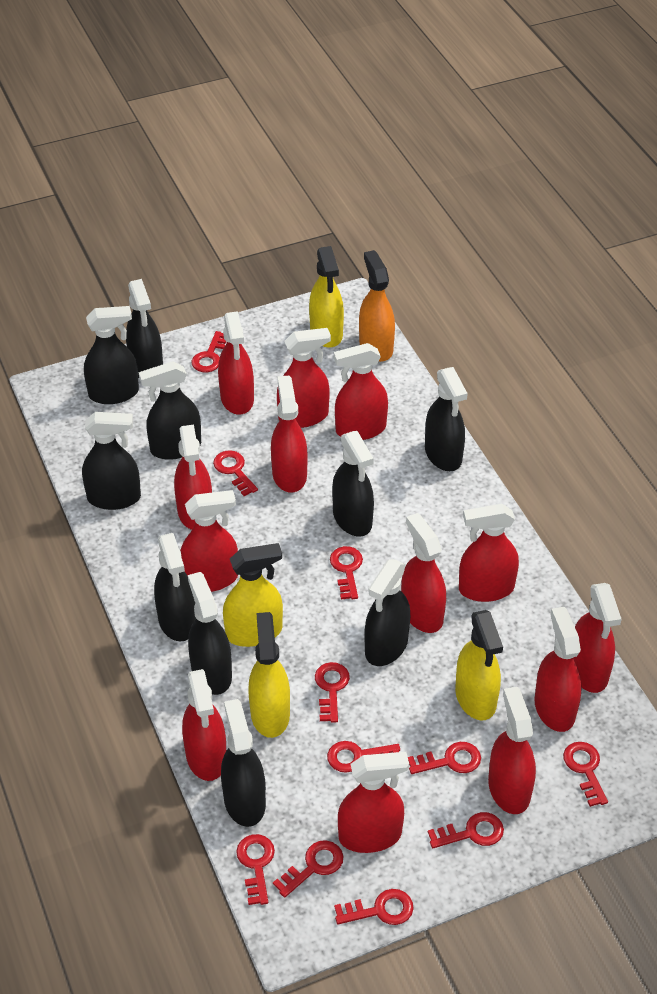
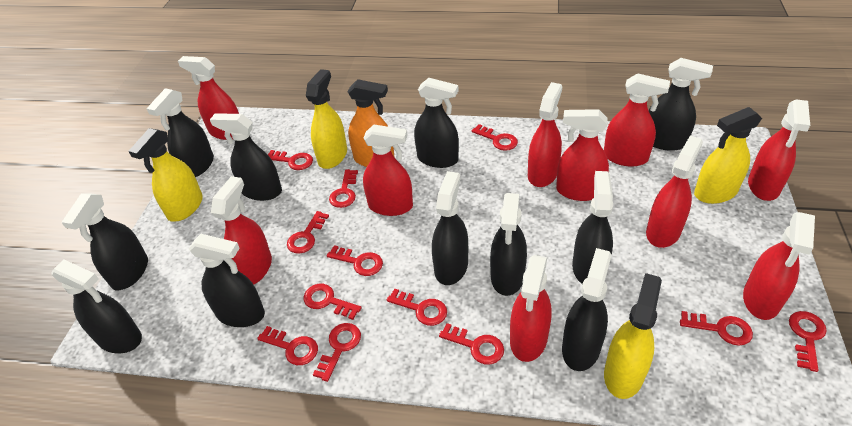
black spray bottle: 10 -> 11
red key: 11 -> 12
red spray bottle: 13 -> 10

